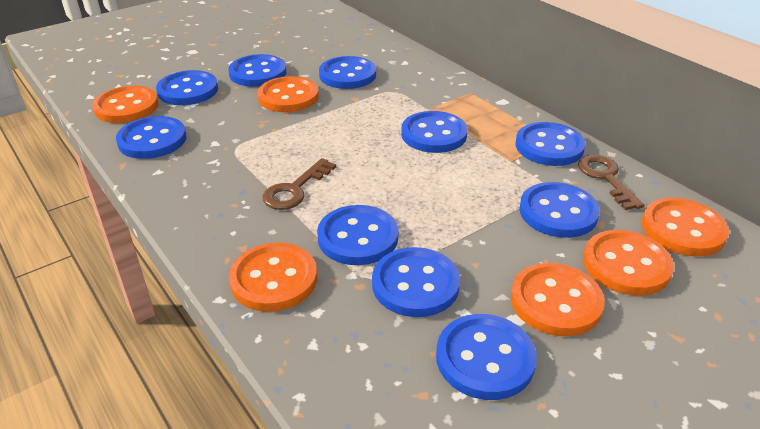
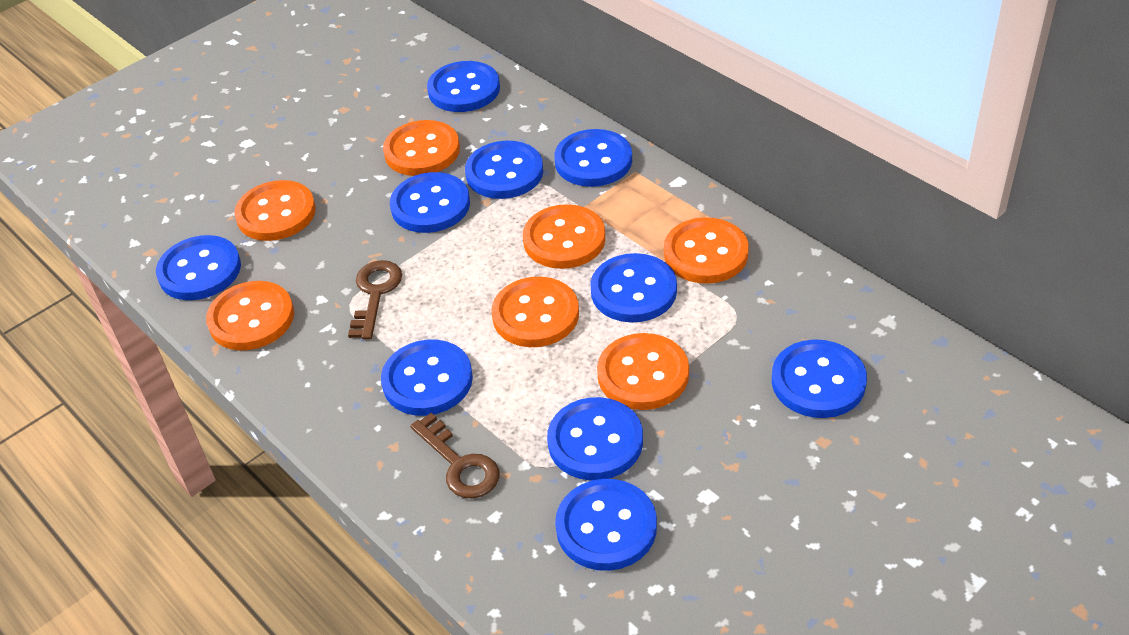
orange button: 6 -> 7

